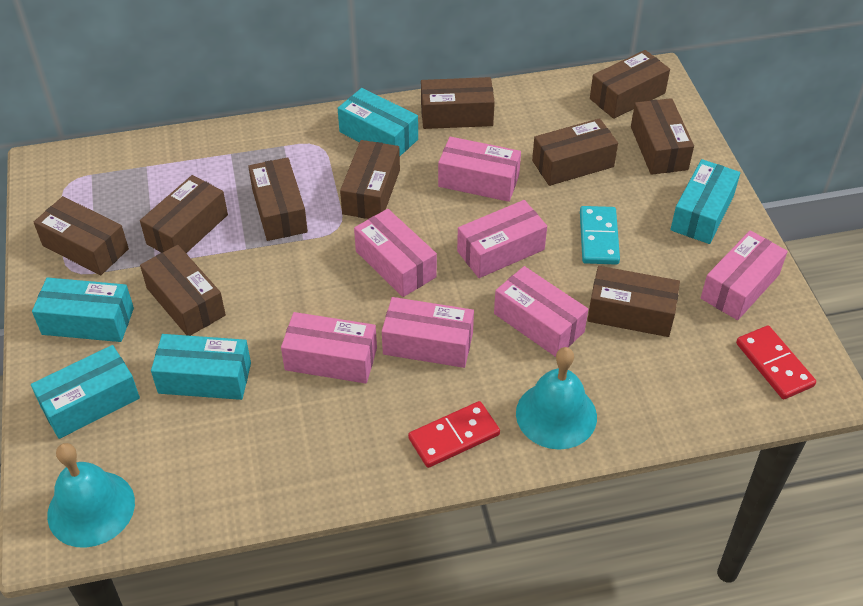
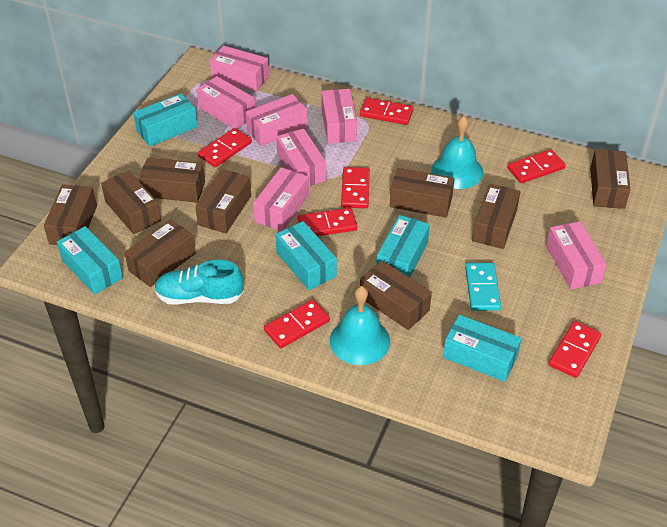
brown box: 10 -> 9
red domino: 2 -> 7
turquoise shoe: 0 -> 1

